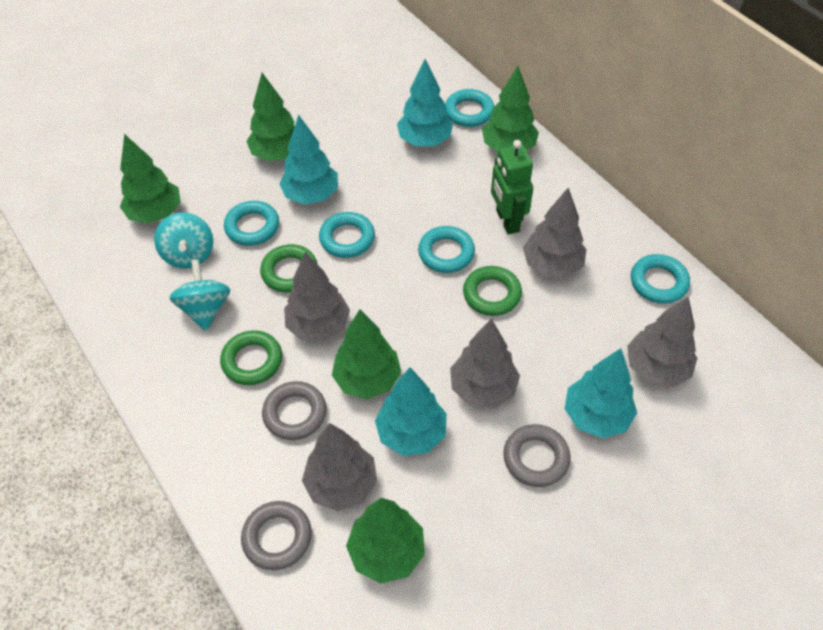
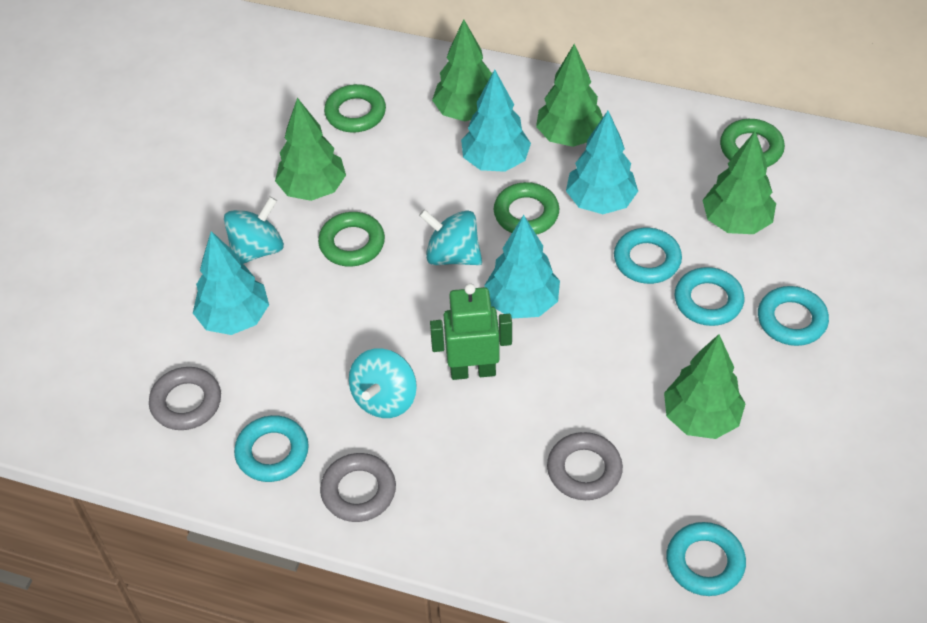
green ring: 3 -> 4
grey tree: 5 -> 0
turquoise spinning top: 2 -> 3

